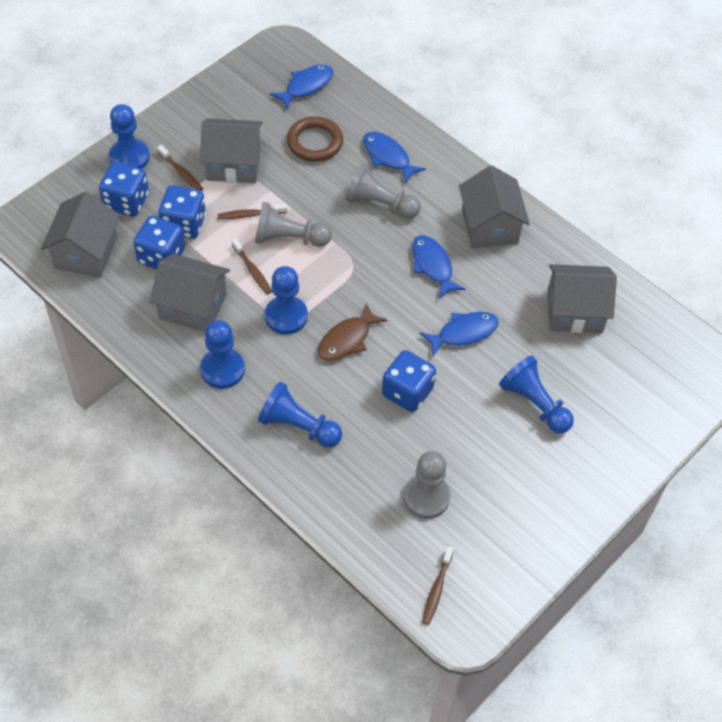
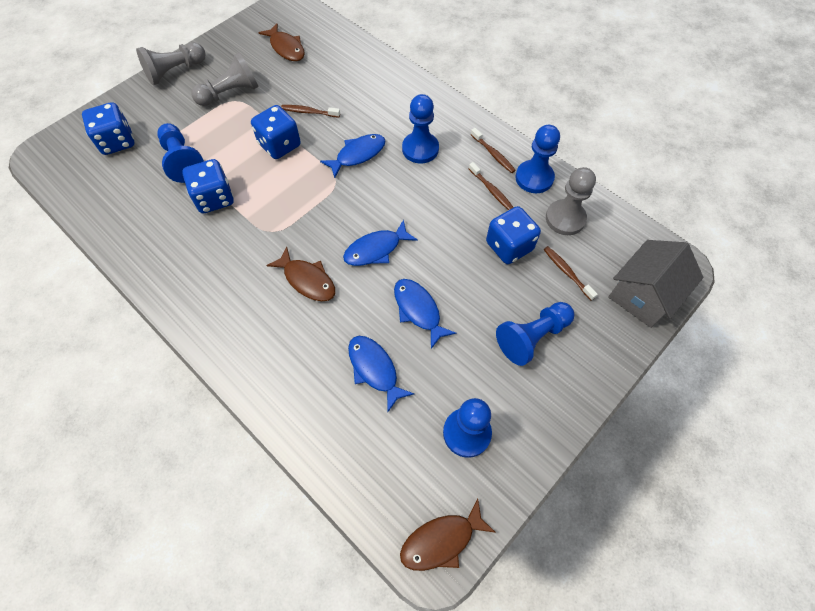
brown fish: 1 -> 3
brown ring: 1 -> 0
grey house: 5 -> 1

